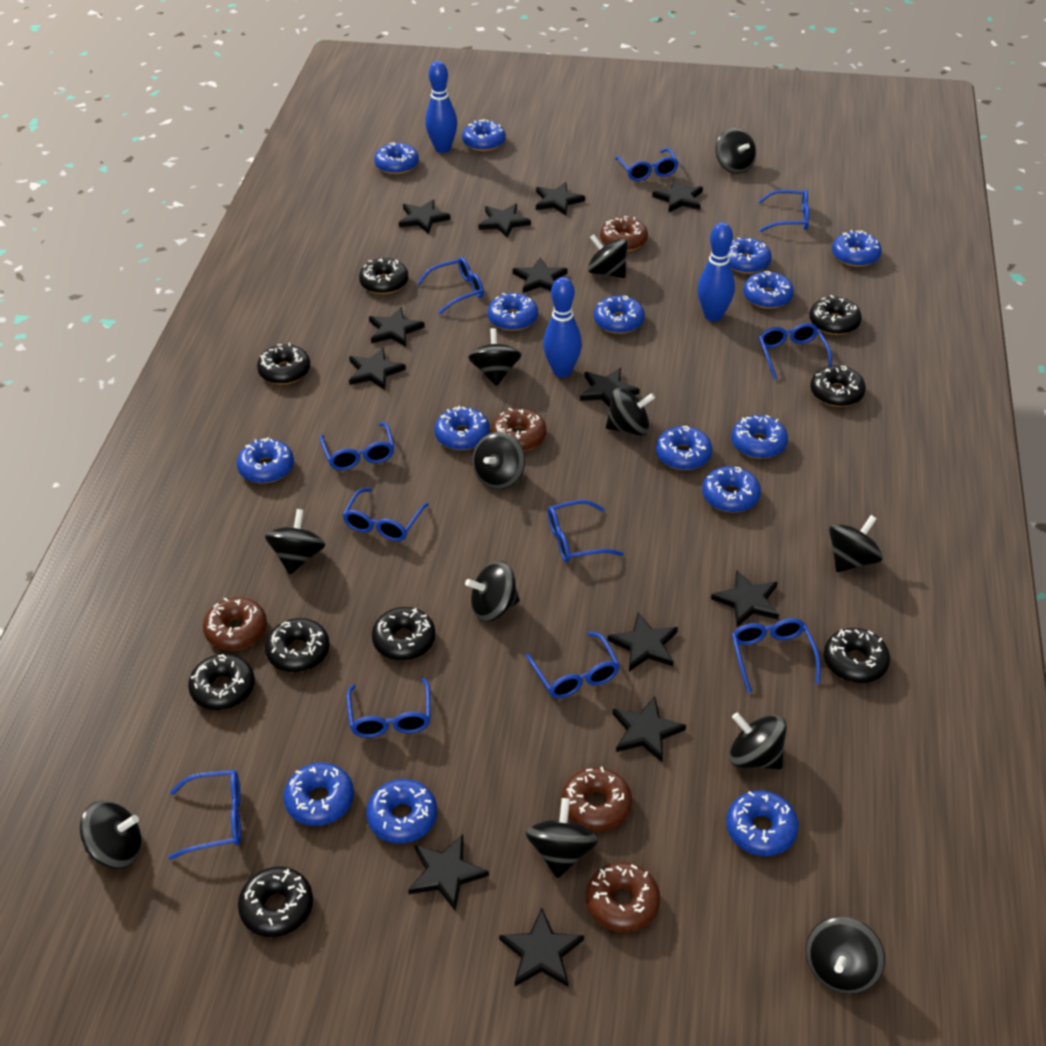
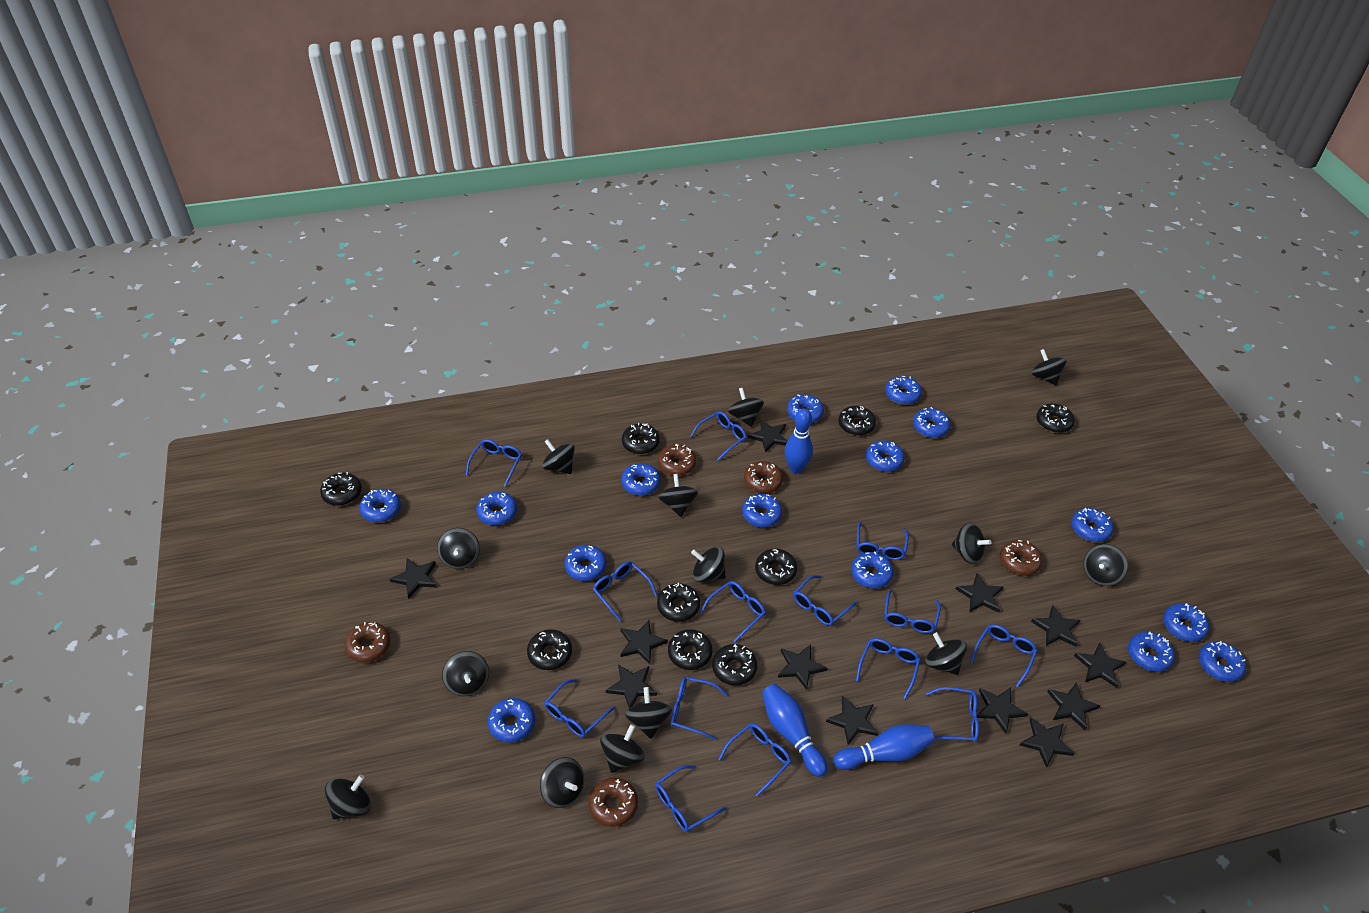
black spinning top: 12 -> 14
black star: 13 -> 12
blue glasses: 11 -> 14

